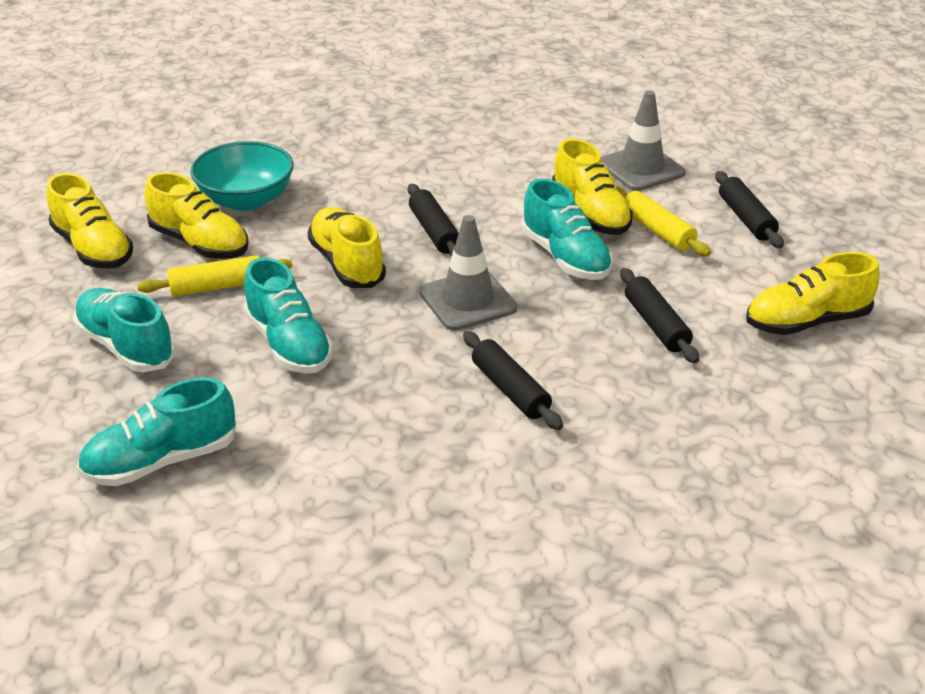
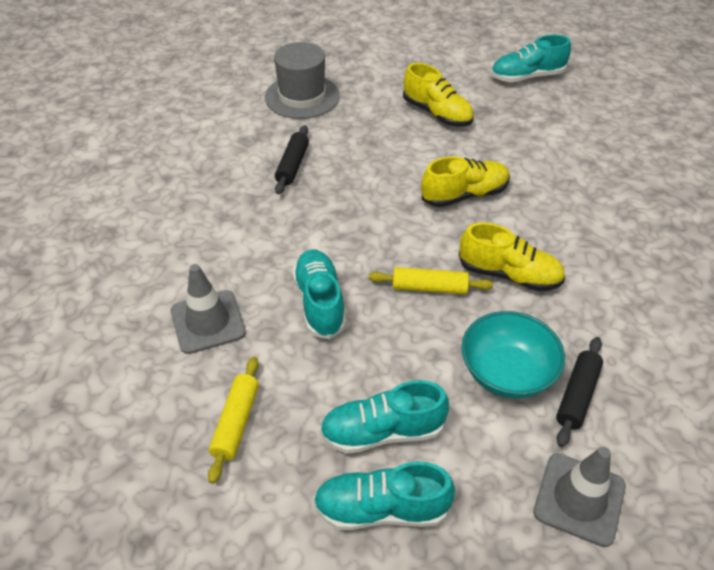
black rolling pin: 4 -> 2
grey hat: 0 -> 1
yellow shoe: 5 -> 3

